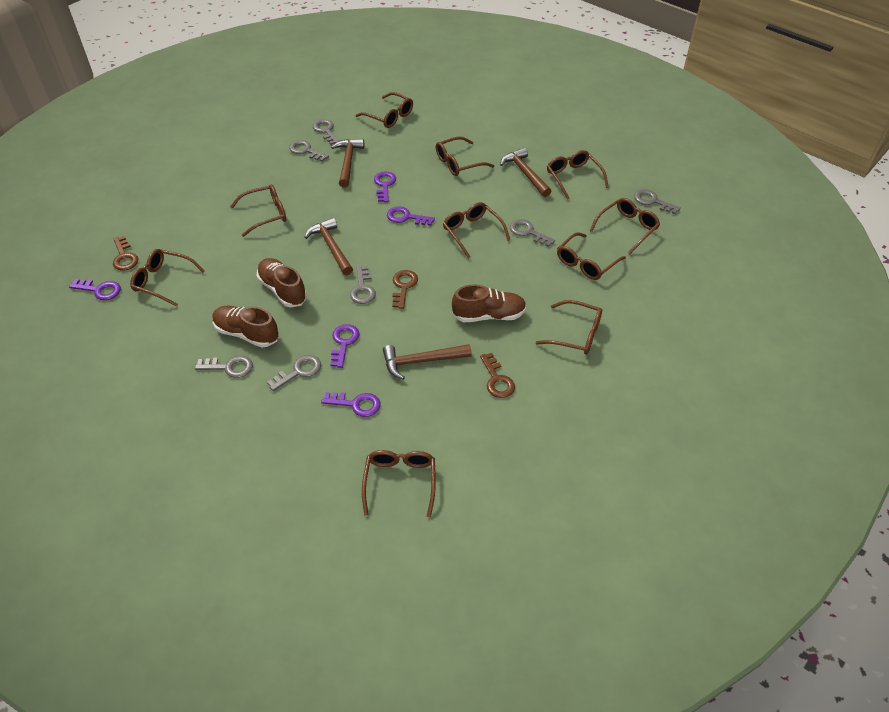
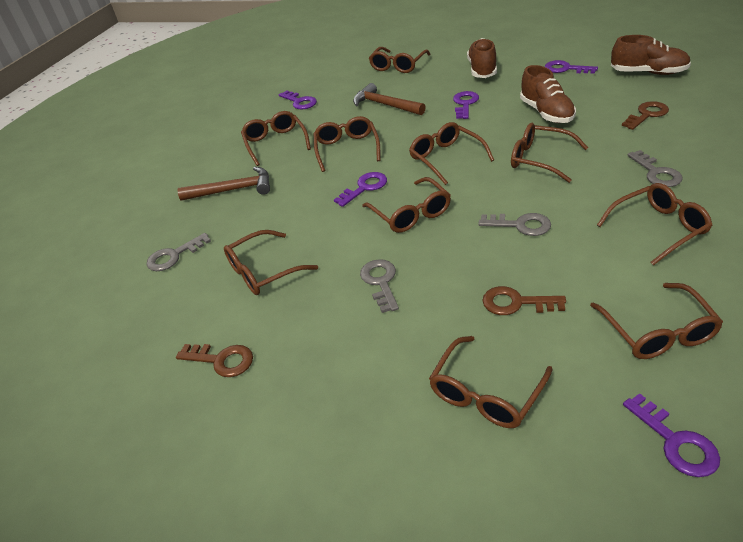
brown hammer: 4 -> 2
grey key: 7 -> 4

